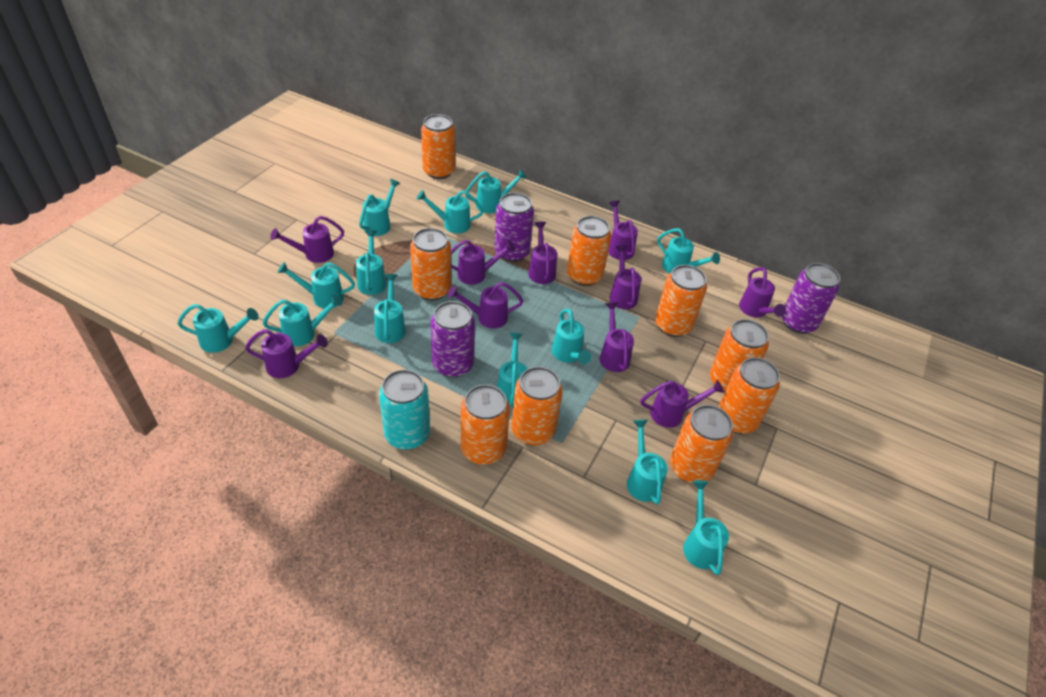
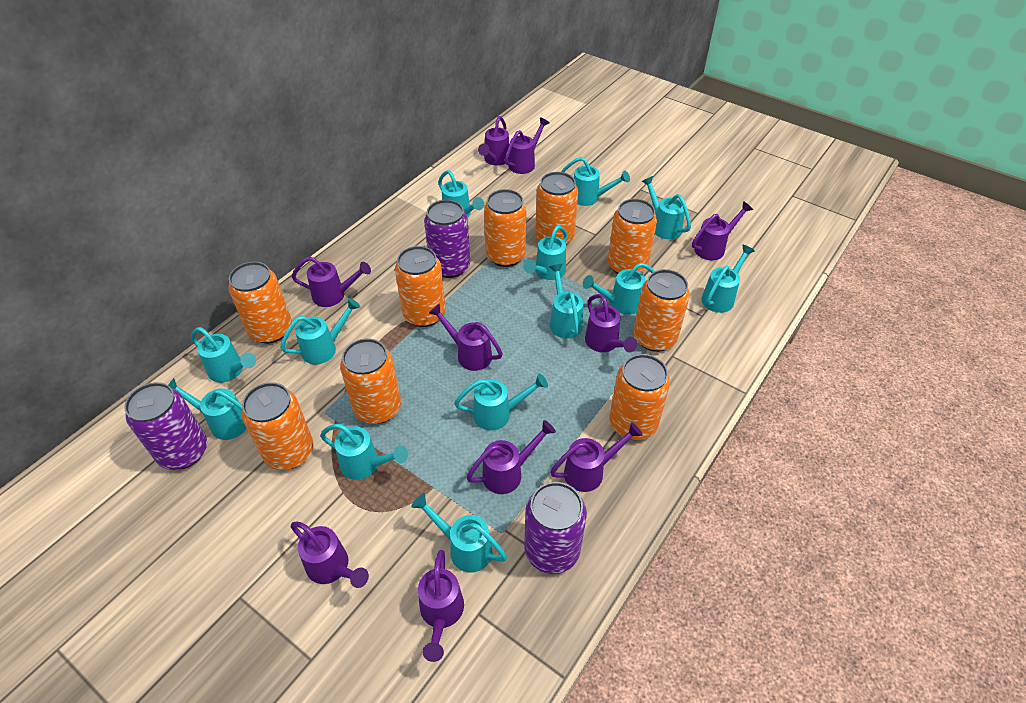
turquoise can: 1 -> 0

